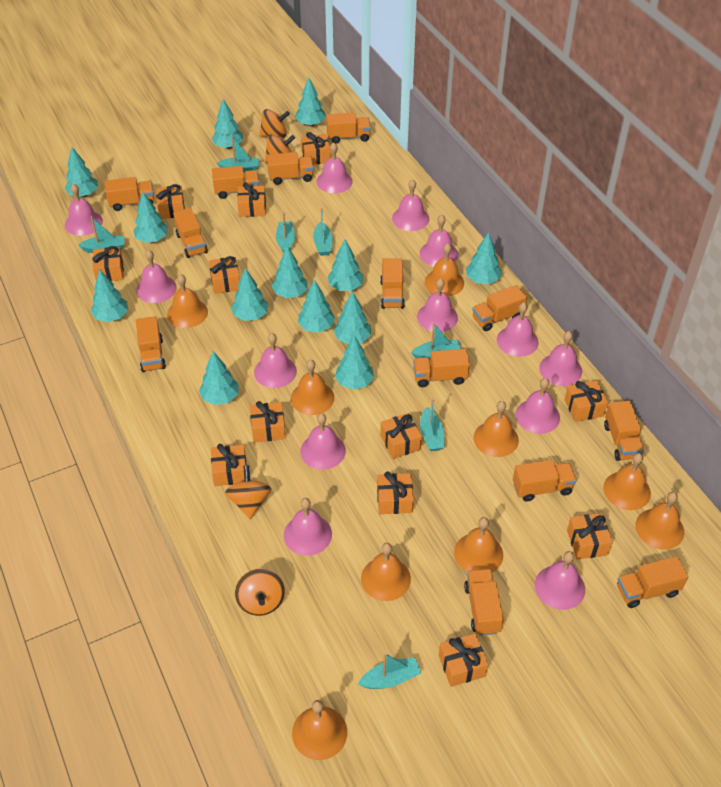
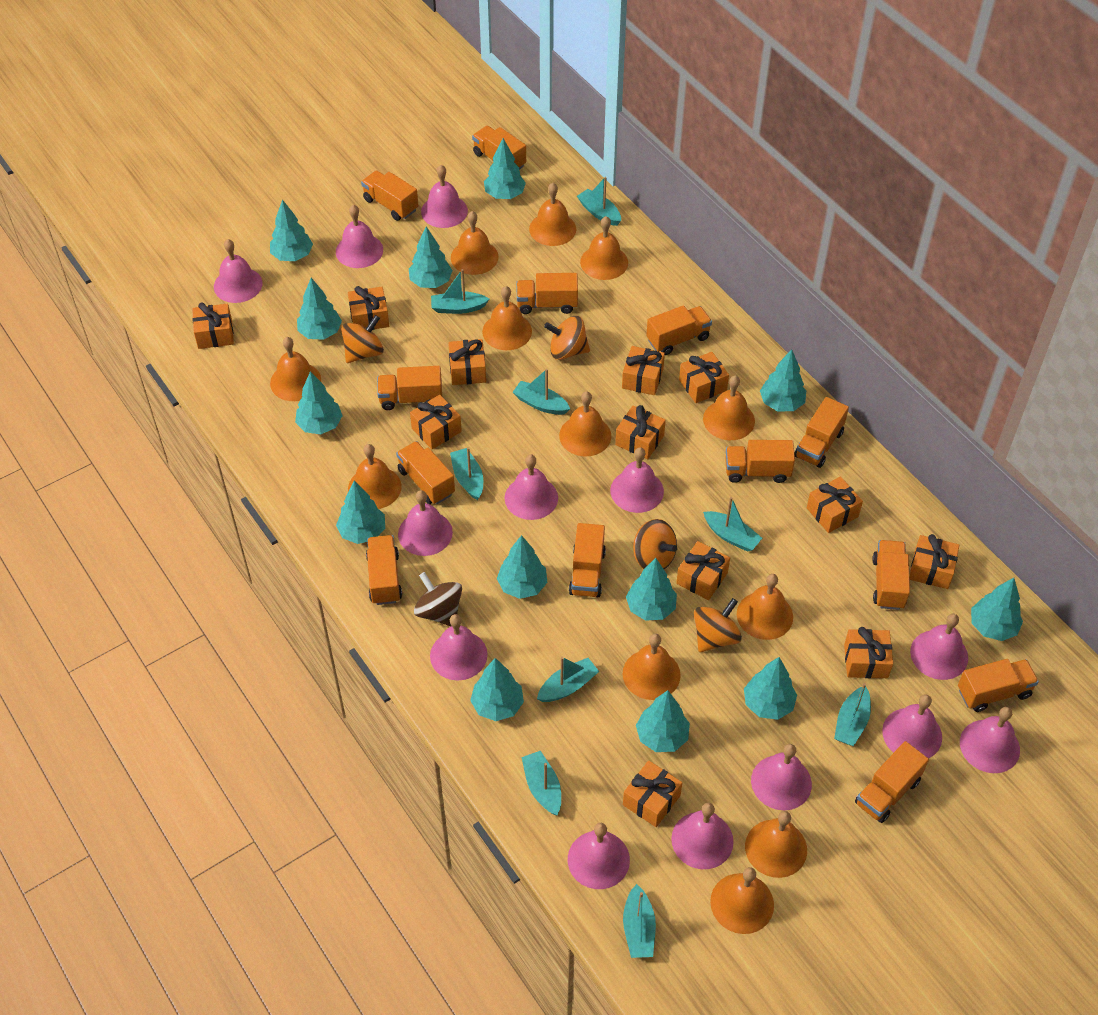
brown spinning top: 0 -> 1
orange bell: 9 -> 12
turquoise boat: 7 -> 9

